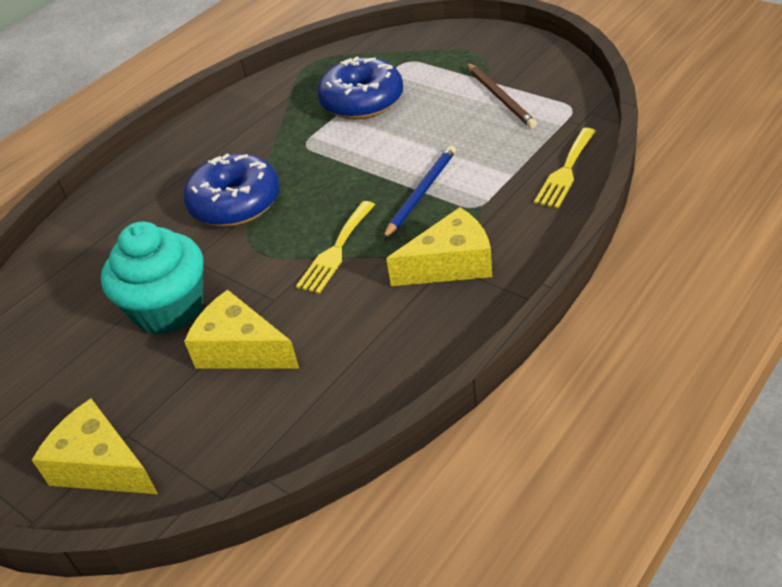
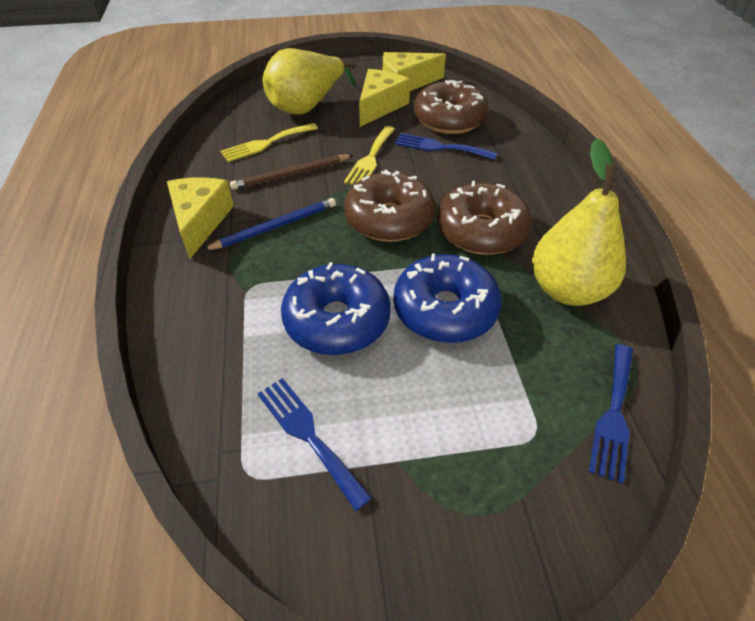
blue fork: 0 -> 3
brown donut: 0 -> 3
turquoise cupcake: 1 -> 0
yellow pear: 0 -> 2

